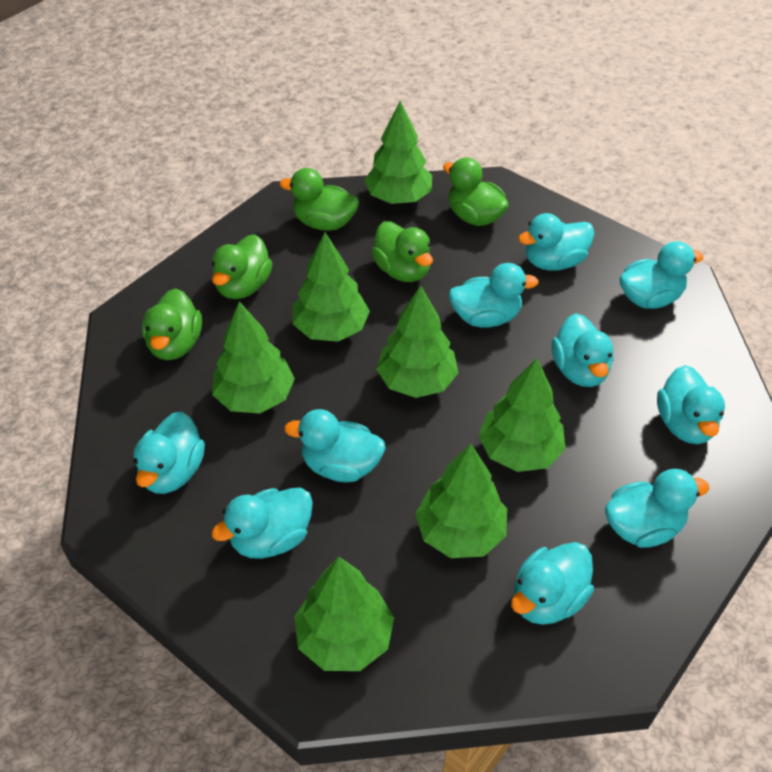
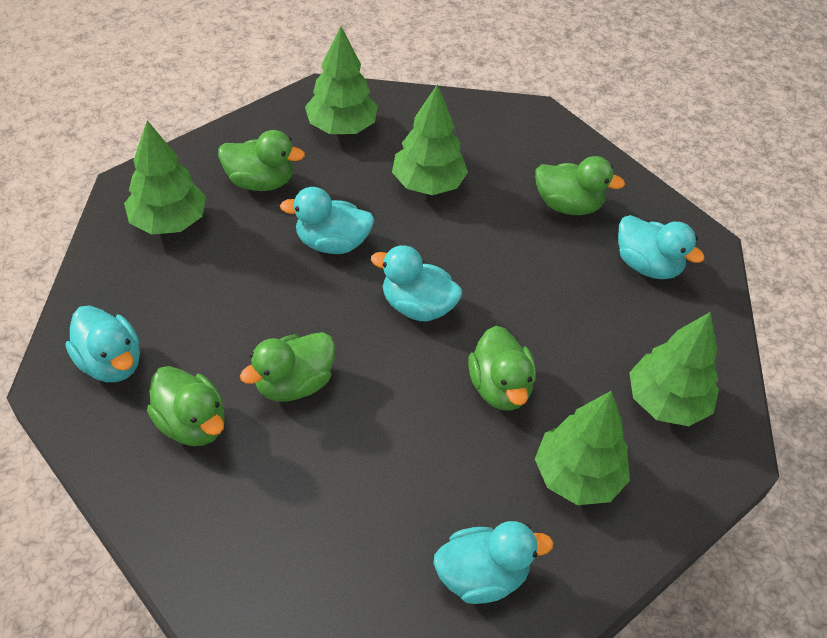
green tree: 7 -> 5
turquoise duck: 10 -> 5

